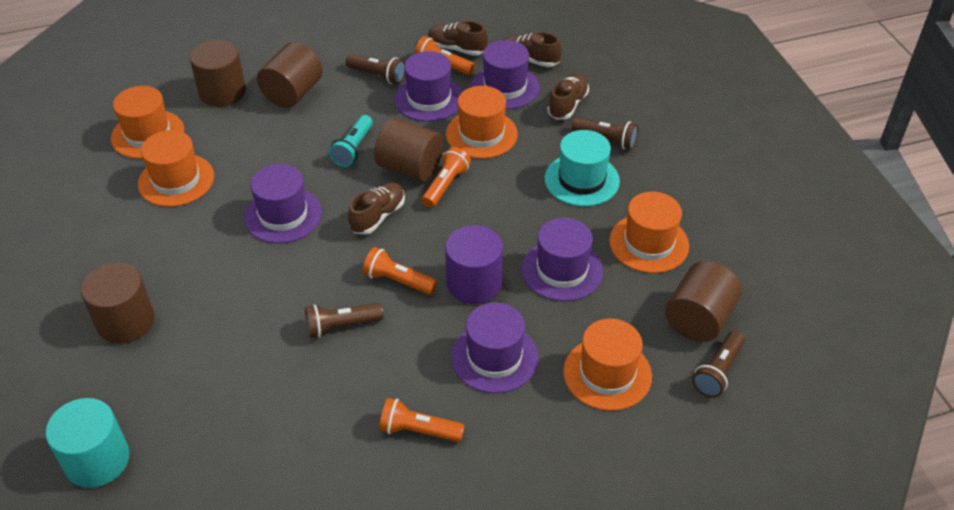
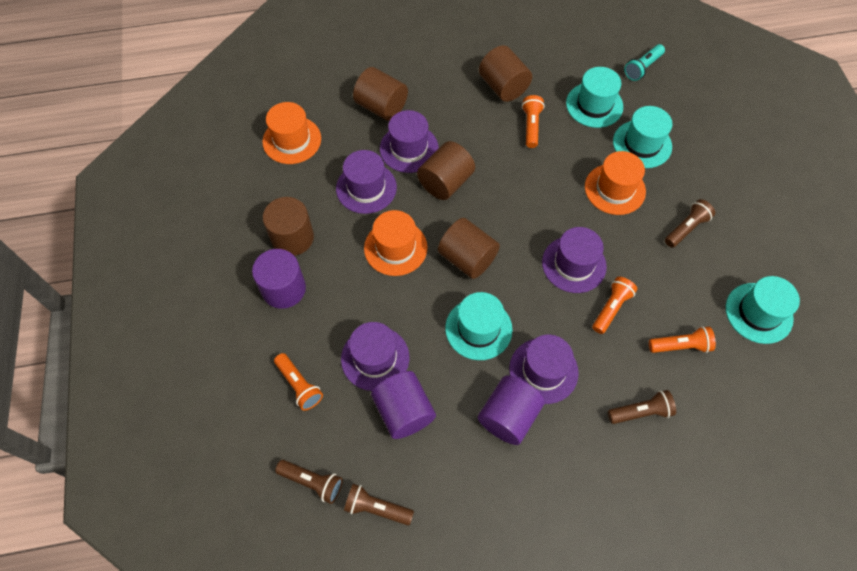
brown shoe: 4 -> 0
orange hat: 5 -> 3
purple cylinder: 1 -> 3
turquoise cylinder: 1 -> 0
turquoise hat: 1 -> 4

